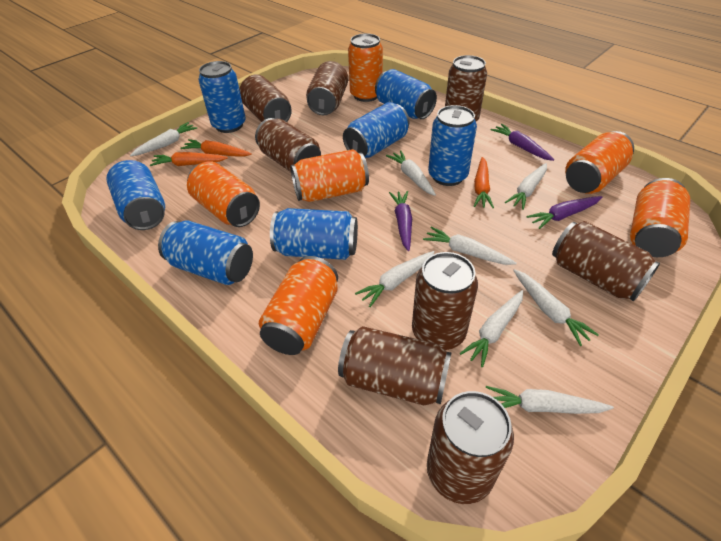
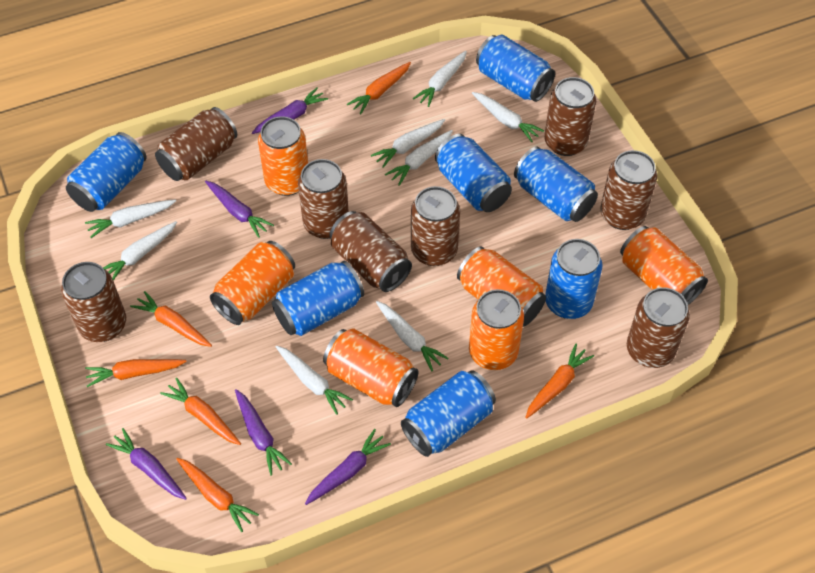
orange carrot: 3 -> 6
purple carrot: 3 -> 5

